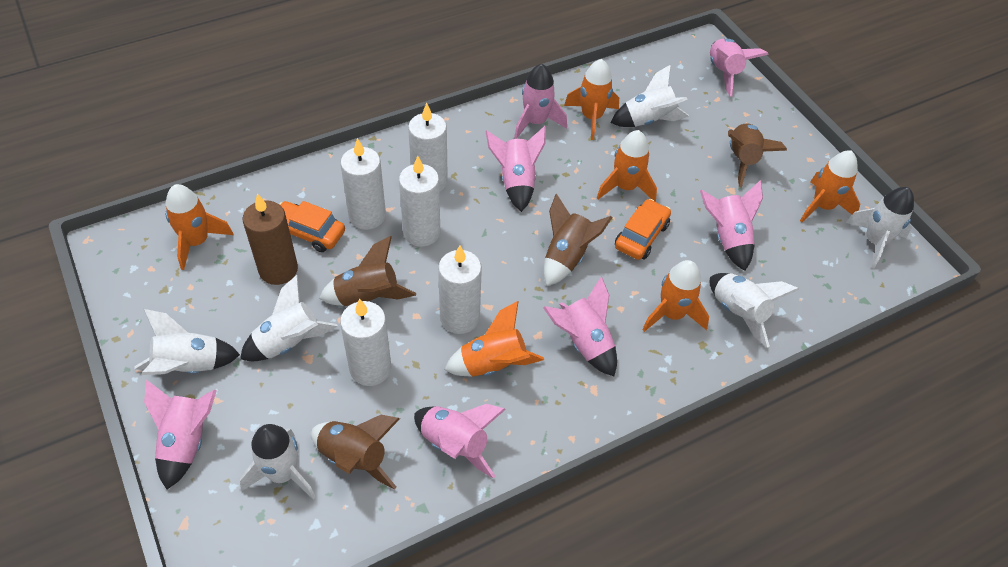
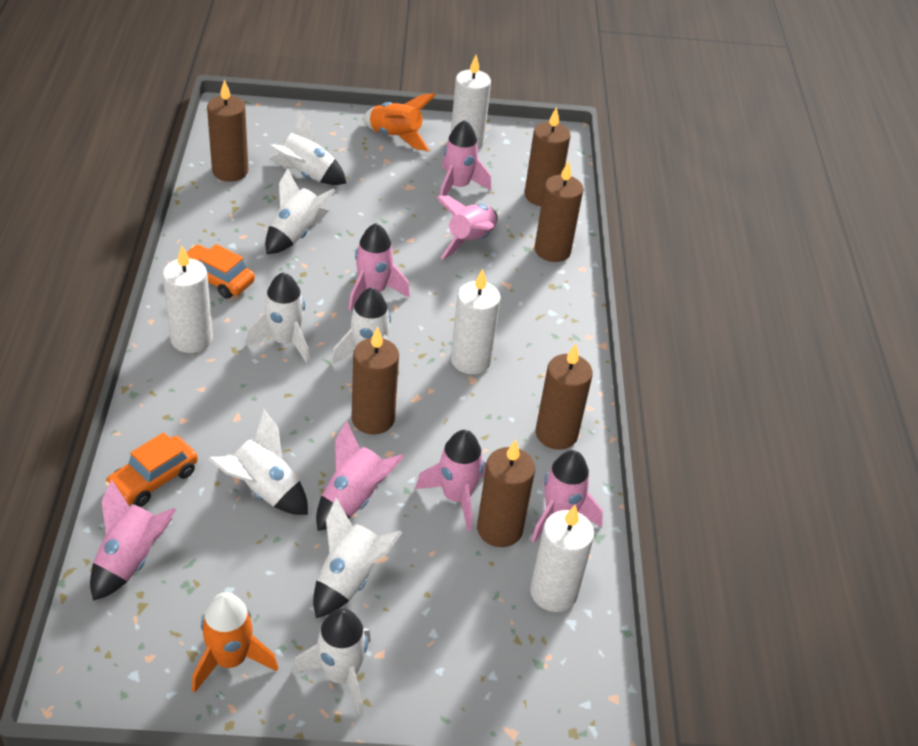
brown candle: 1 -> 6
brown rocket: 4 -> 0
orange rocket: 6 -> 2
white candle: 5 -> 4
white rocket: 6 -> 7

